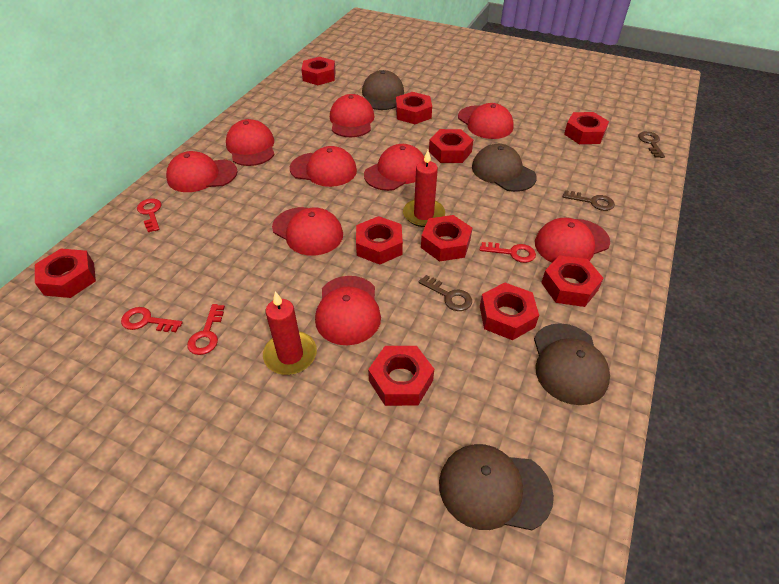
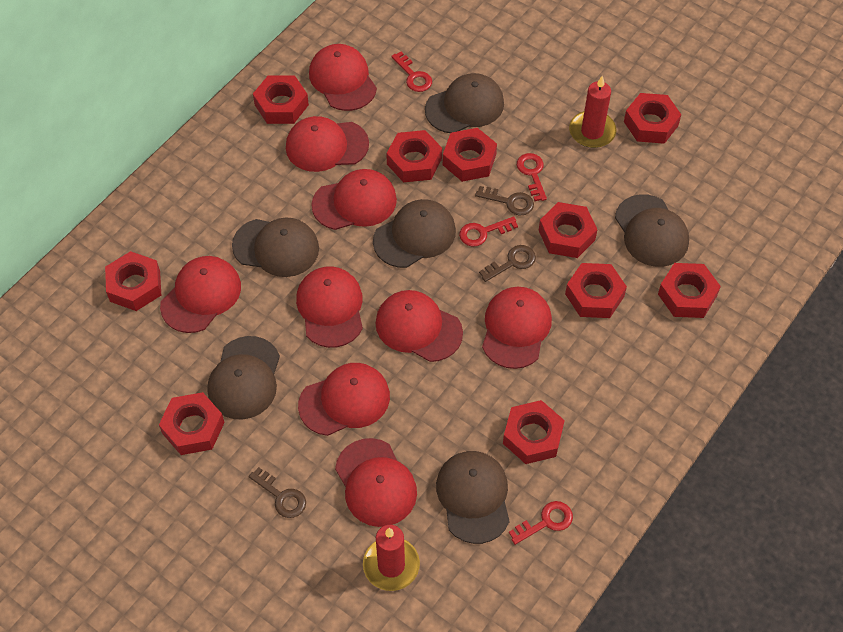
brown cap: 4 -> 6

